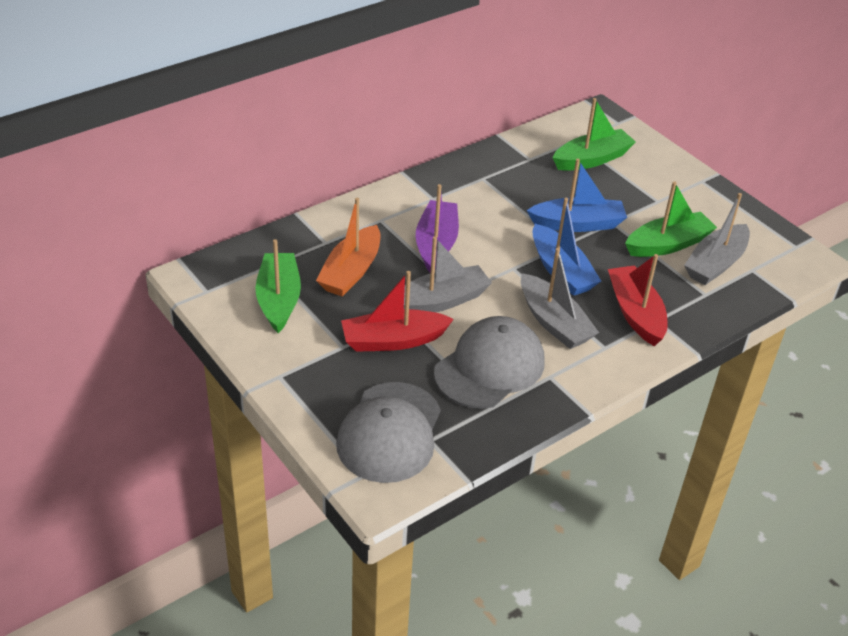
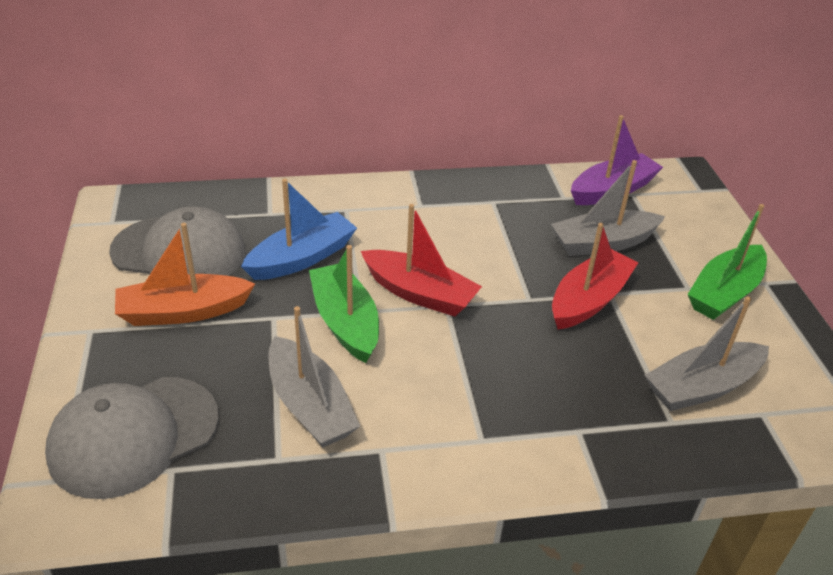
blue boat: 2 -> 1
green boat: 3 -> 2

